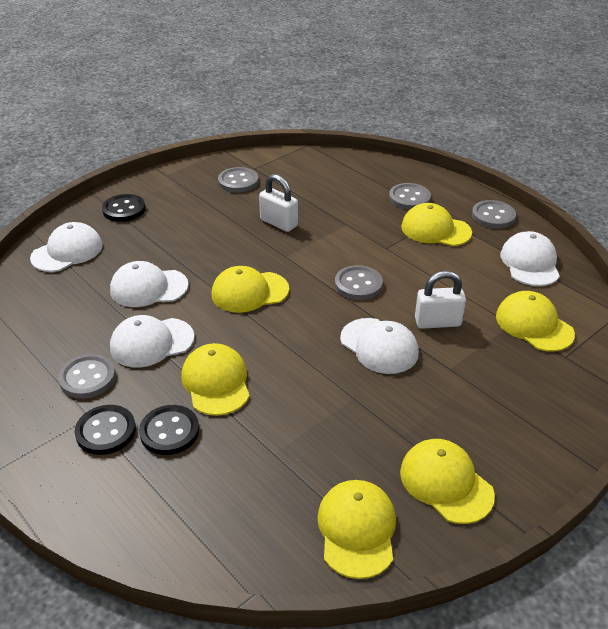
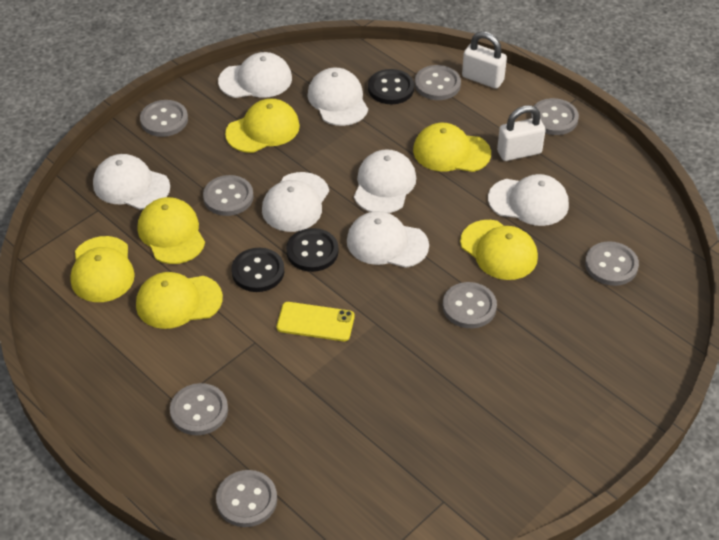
grey button: 5 -> 8
white cap: 5 -> 7
yellow phone: 0 -> 1

